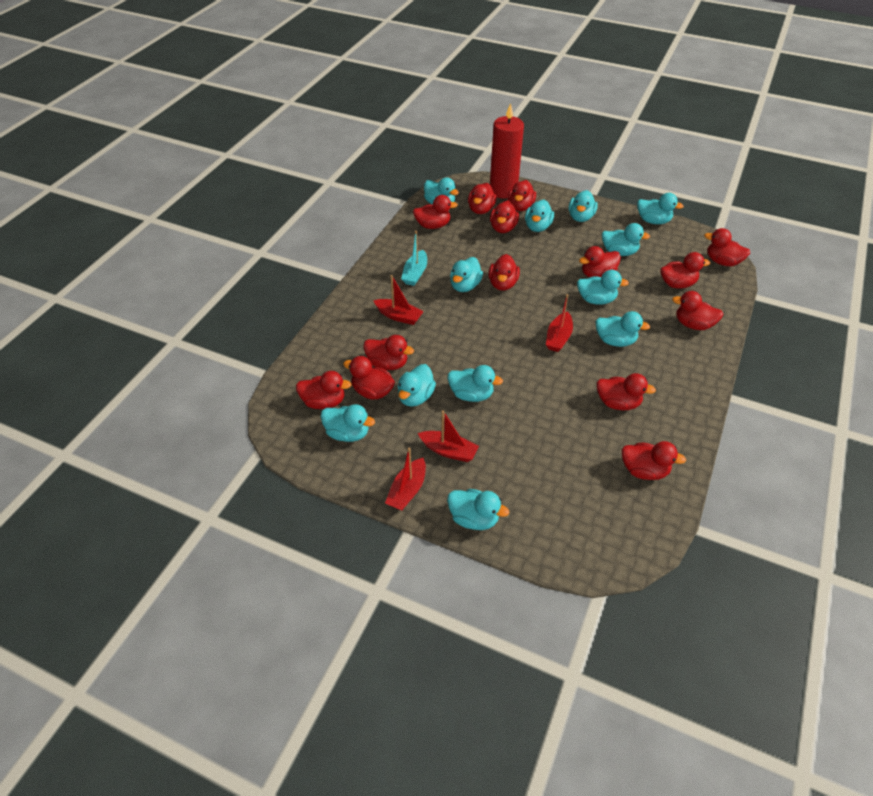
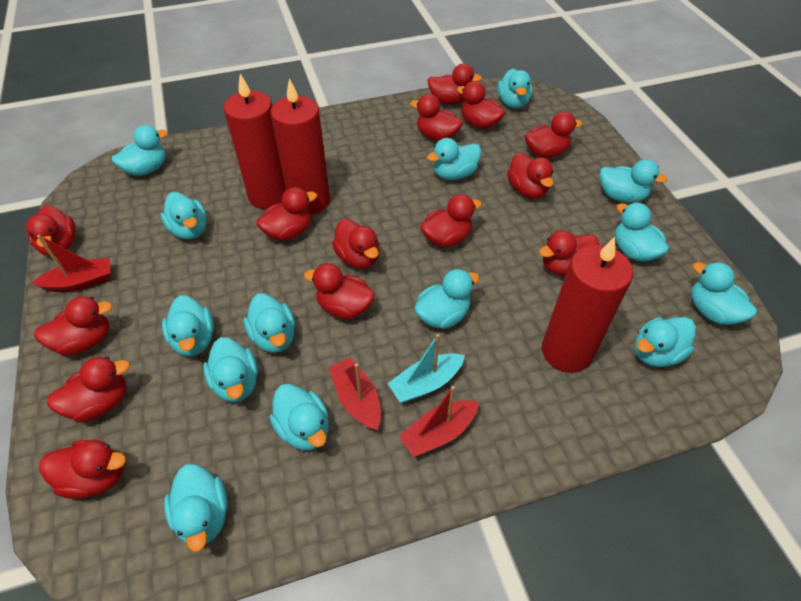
red boat: 4 -> 3
red candle: 1 -> 3
turquoise duck: 12 -> 14

